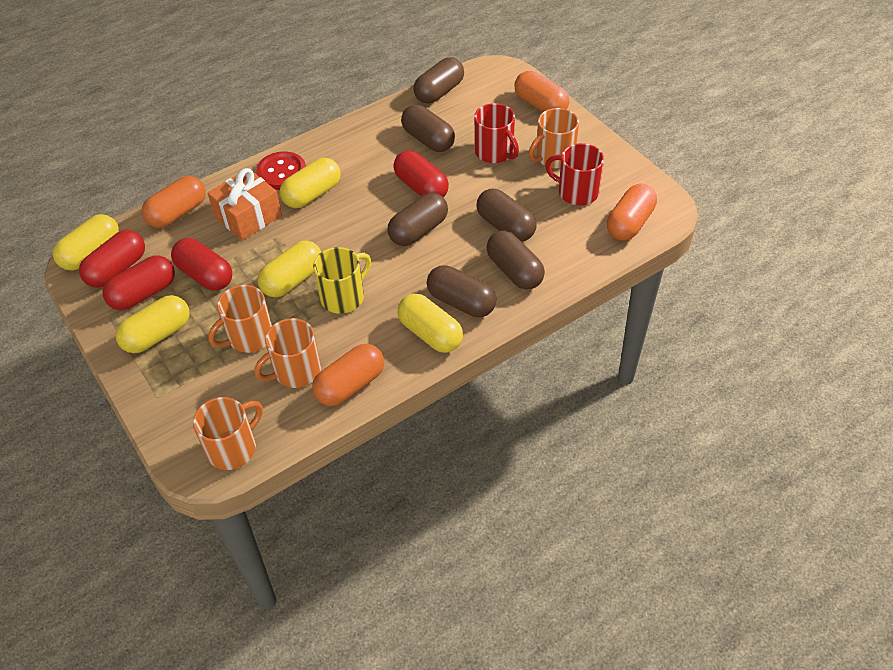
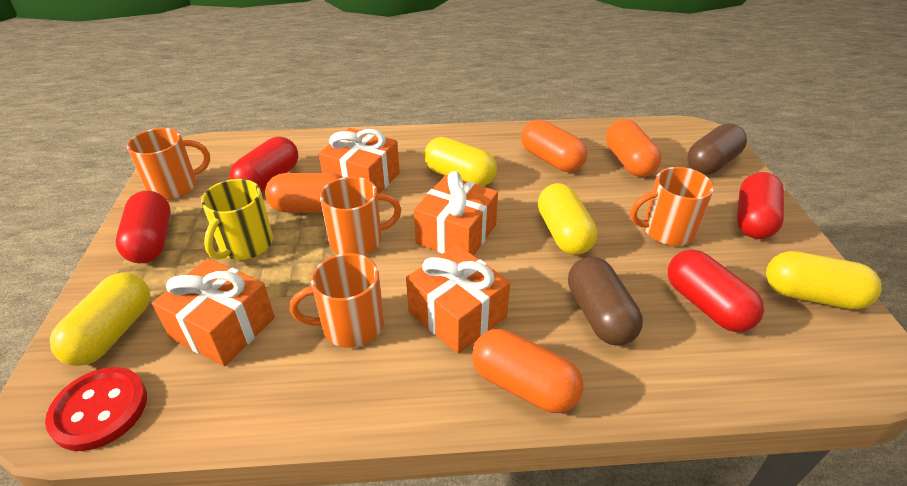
brown capsule: 6 -> 2
orange gift: 1 -> 4
red mug: 2 -> 0
yellow capsule: 5 -> 4

